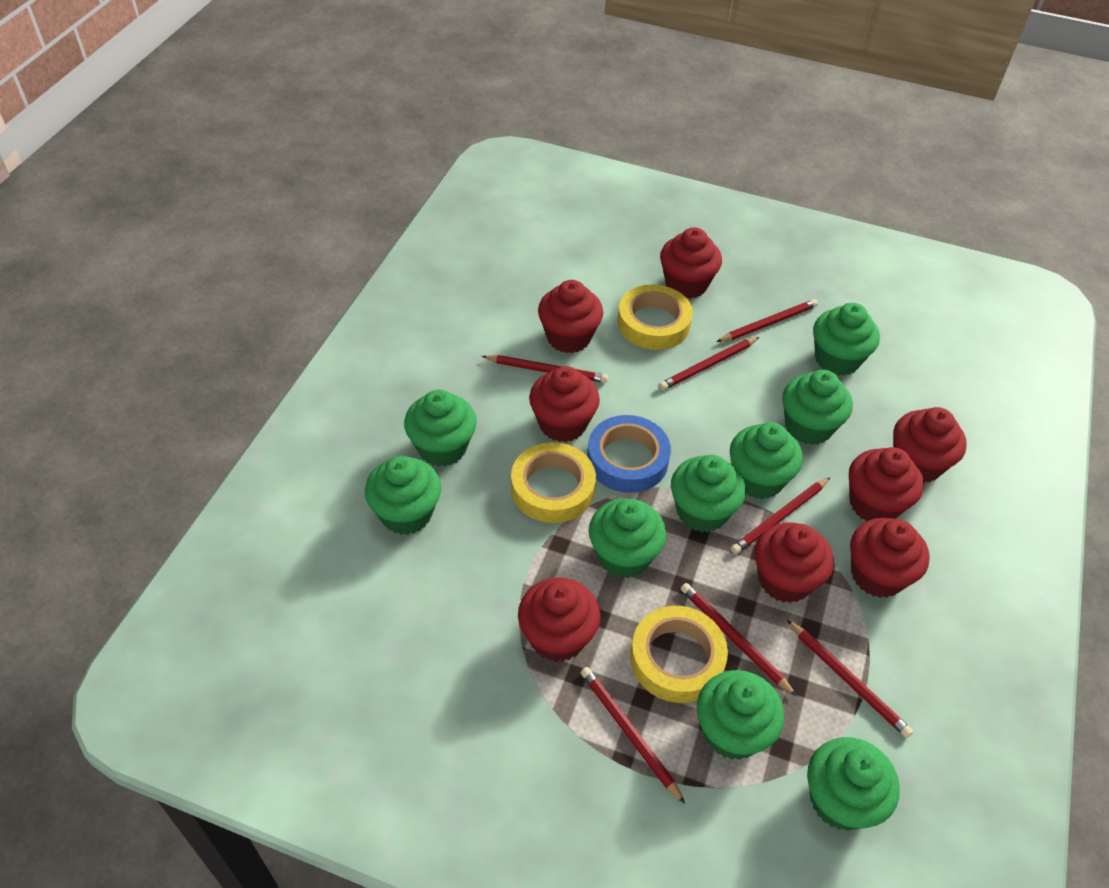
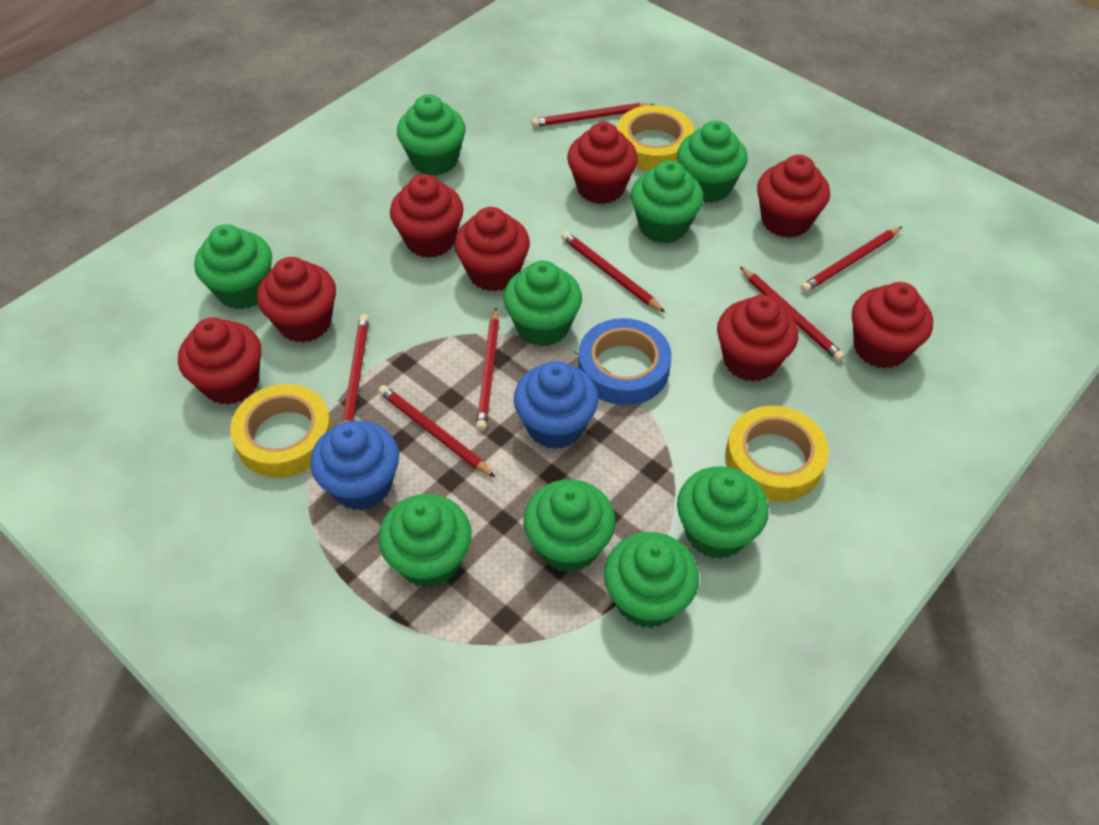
blue cupcake: 0 -> 2

